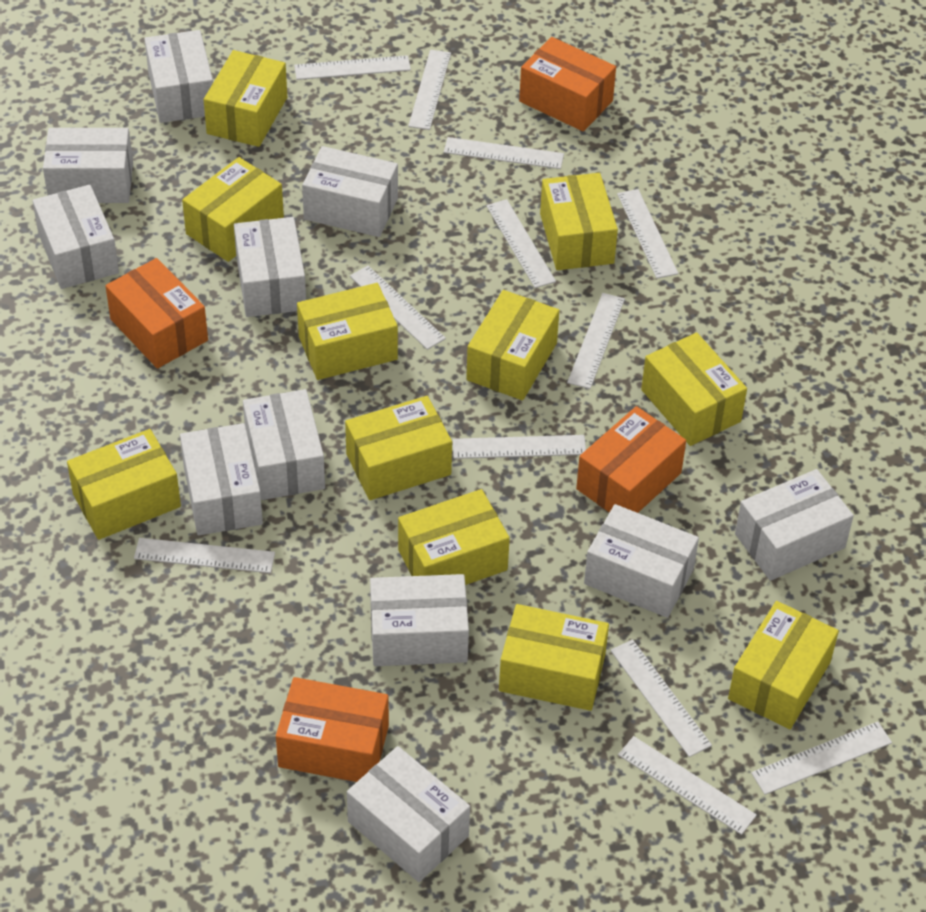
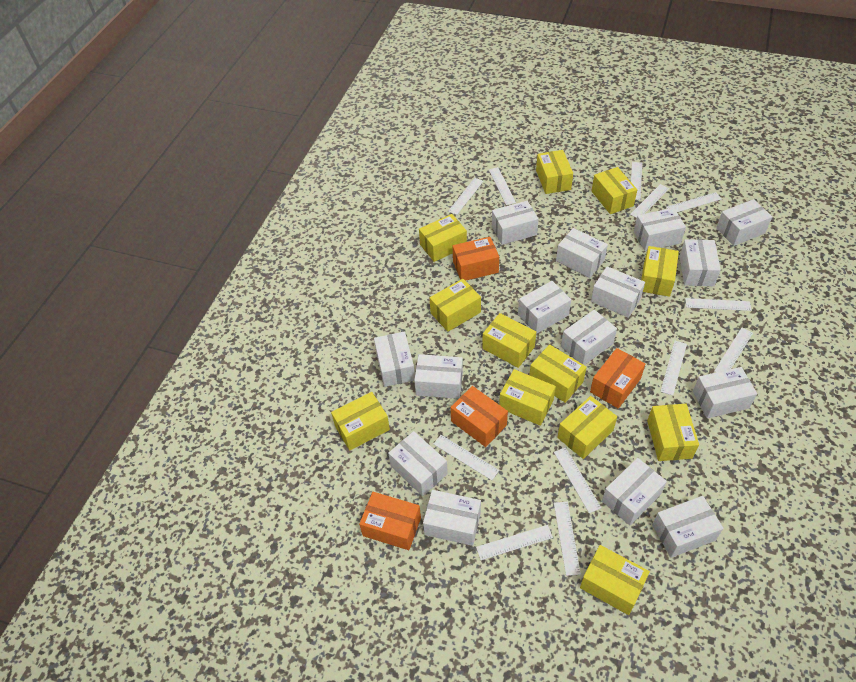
white box: 11 -> 15
yellow box: 11 -> 12

